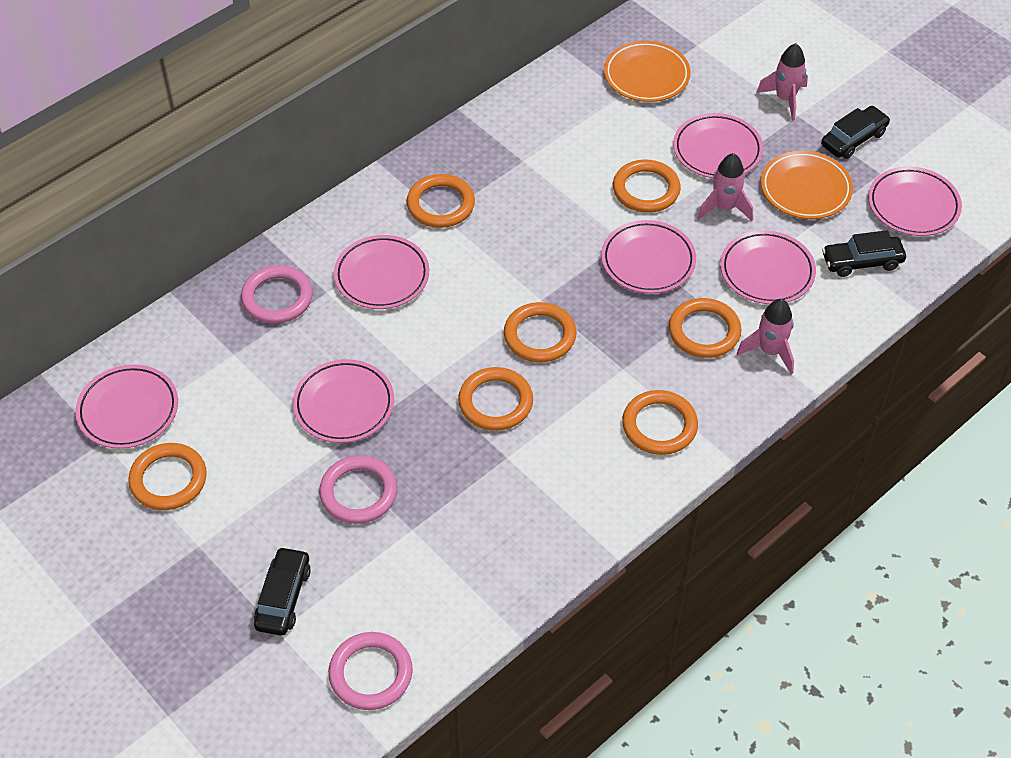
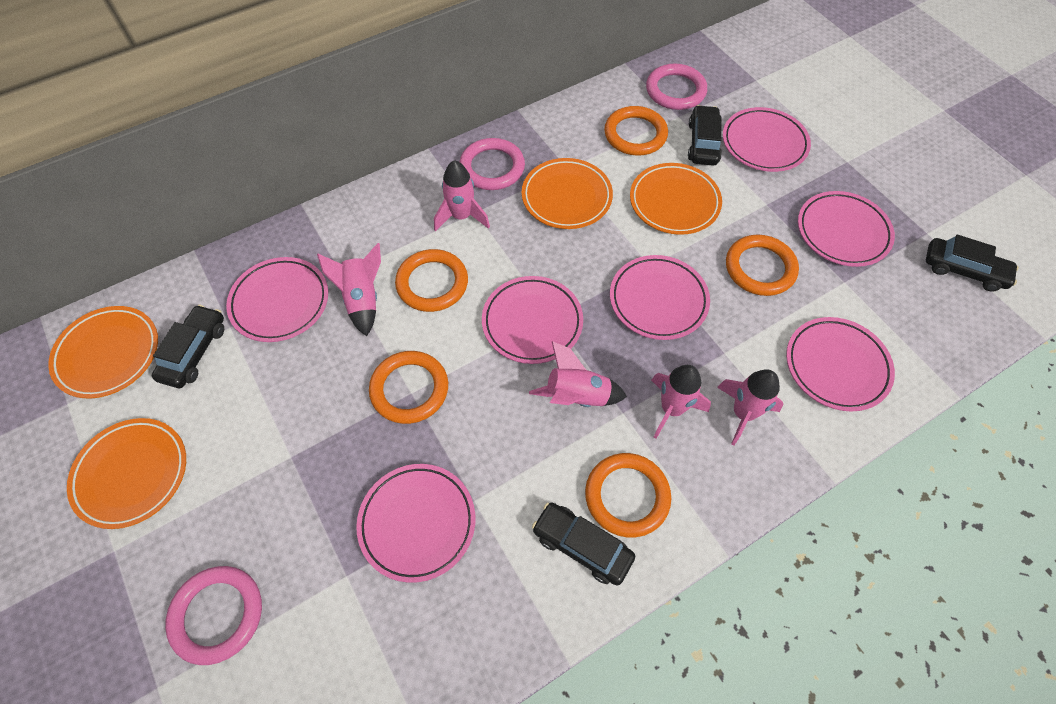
black car: 3 -> 4
orange plate: 2 -> 4
orange ring: 7 -> 5
pink rocket: 3 -> 5

